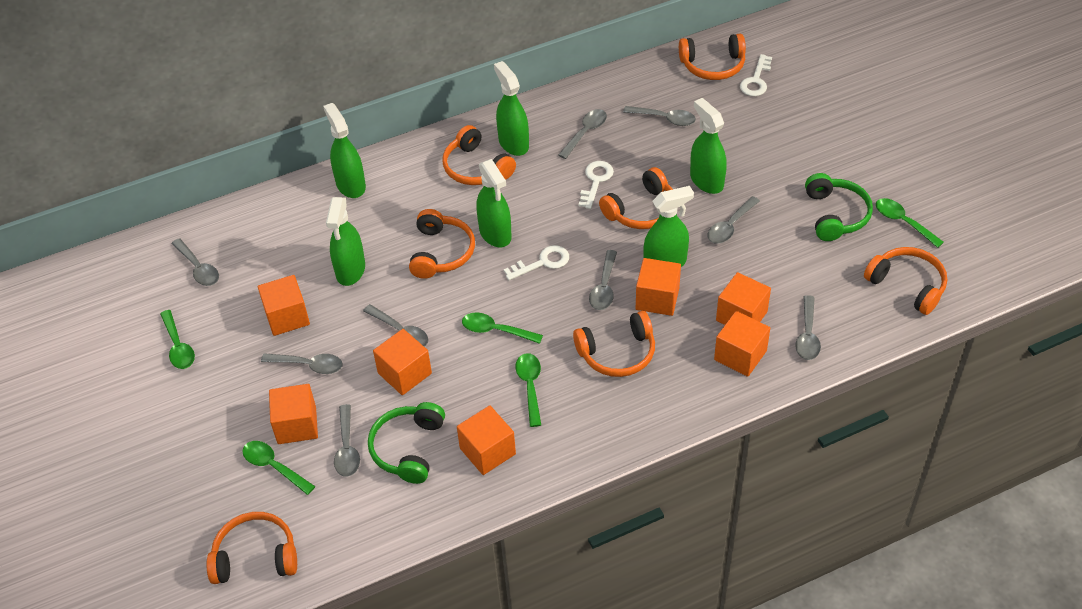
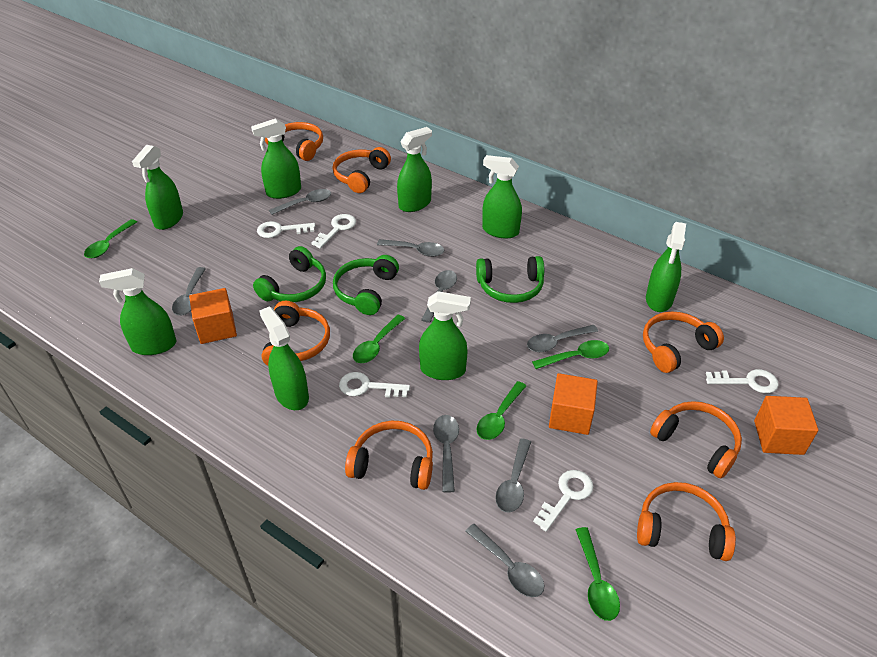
green headphones: 2 -> 3
green spray bottle: 6 -> 8
grey spoon: 9 -> 8
orange cube: 7 -> 3
white key: 3 -> 5

